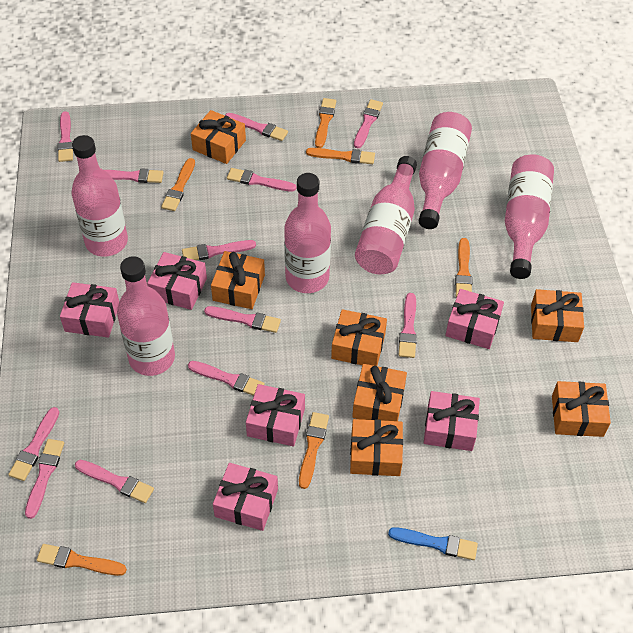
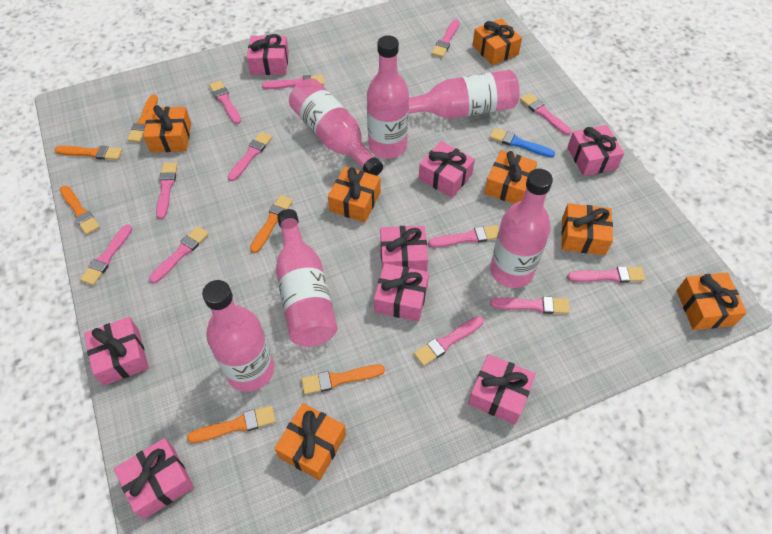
pink gift: 6 -> 8

